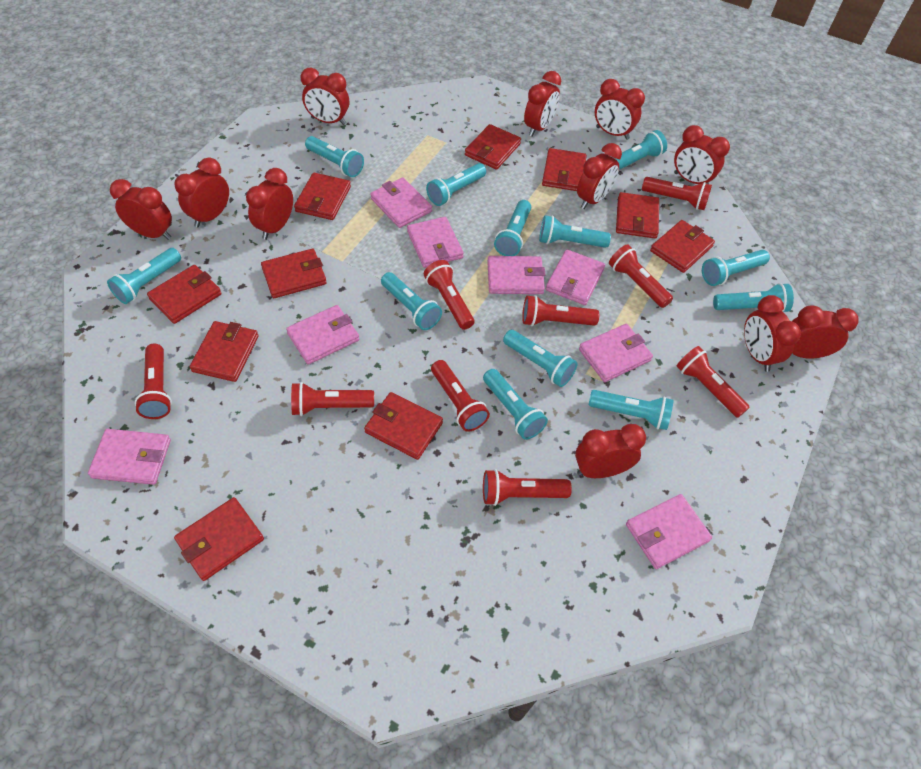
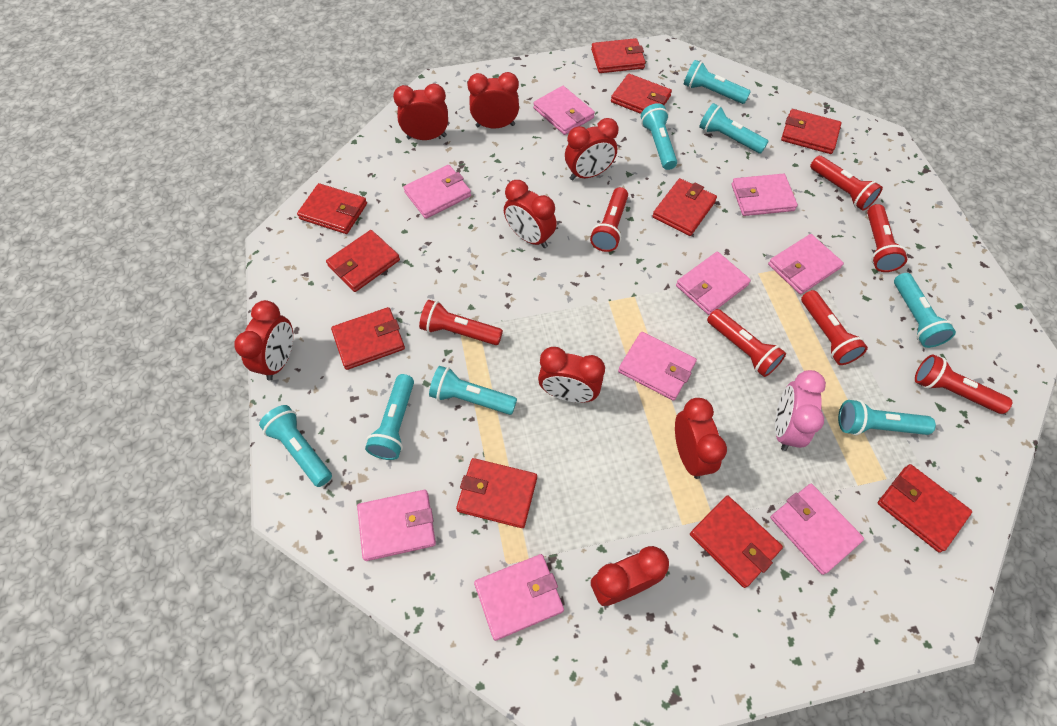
pink clock: 0 -> 1
pink wallet: 8 -> 9
red clock: 11 -> 8
red flashlight: 9 -> 7
turquoise flashlight: 12 -> 8

